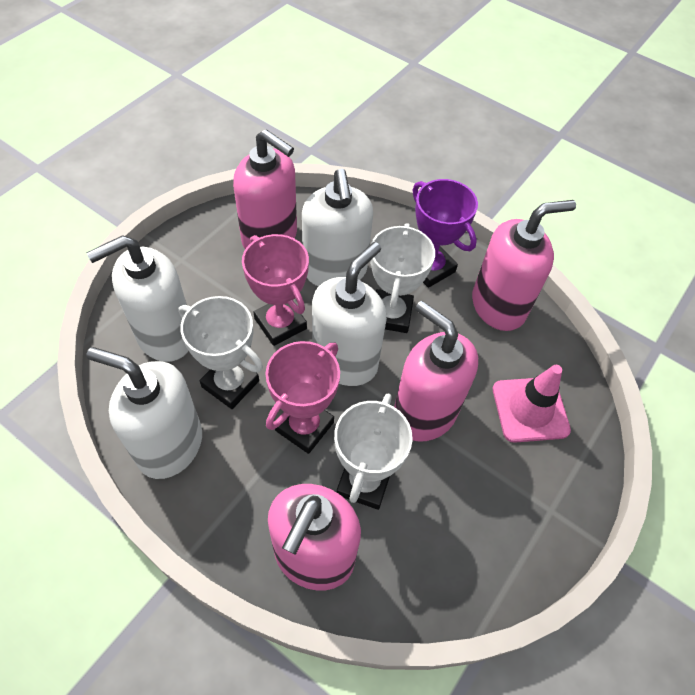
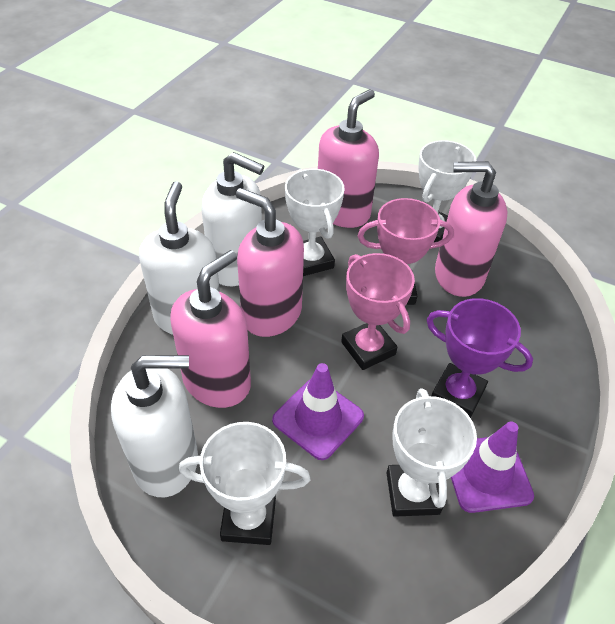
pink traffic cone: 1 -> 0
purple traffic cone: 0 -> 2
white soap dispenser: 4 -> 3
white trophy: 3 -> 4

